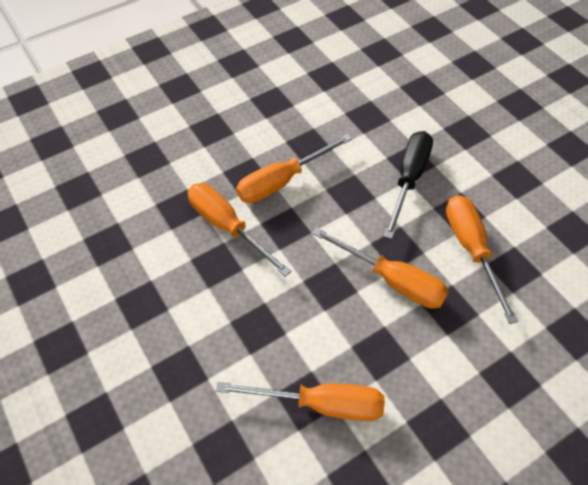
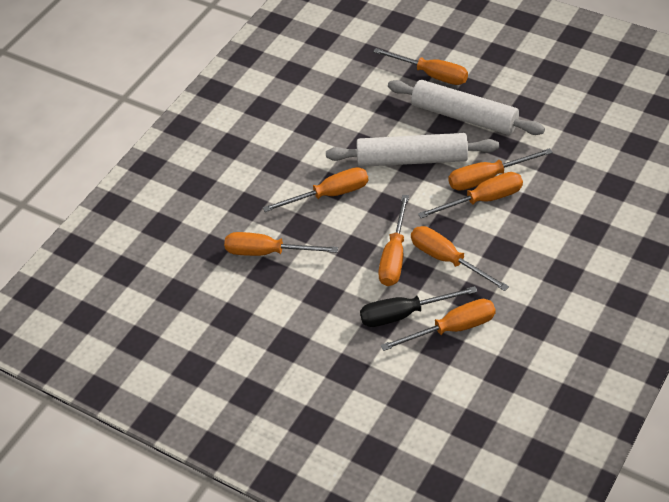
orange screwdriver: 5 -> 8
white rolling pin: 0 -> 2

